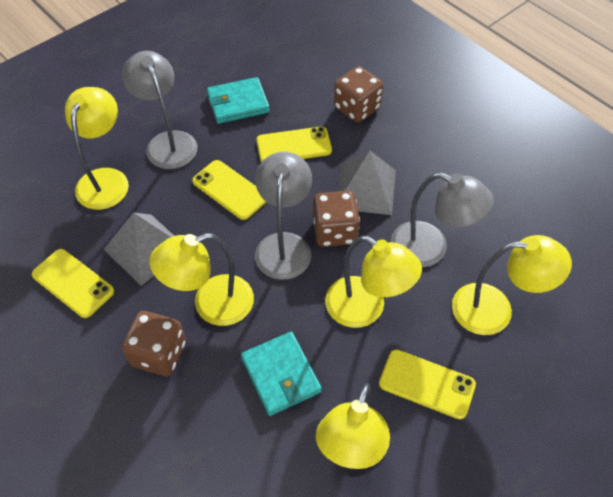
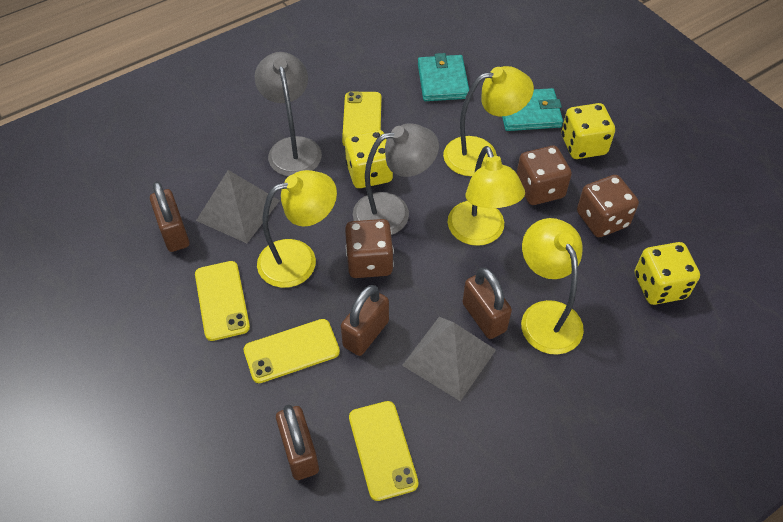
brown padlock: 0 -> 4
grey lamp: 3 -> 2
yellow dice: 0 -> 3
yellow lamp: 5 -> 4

